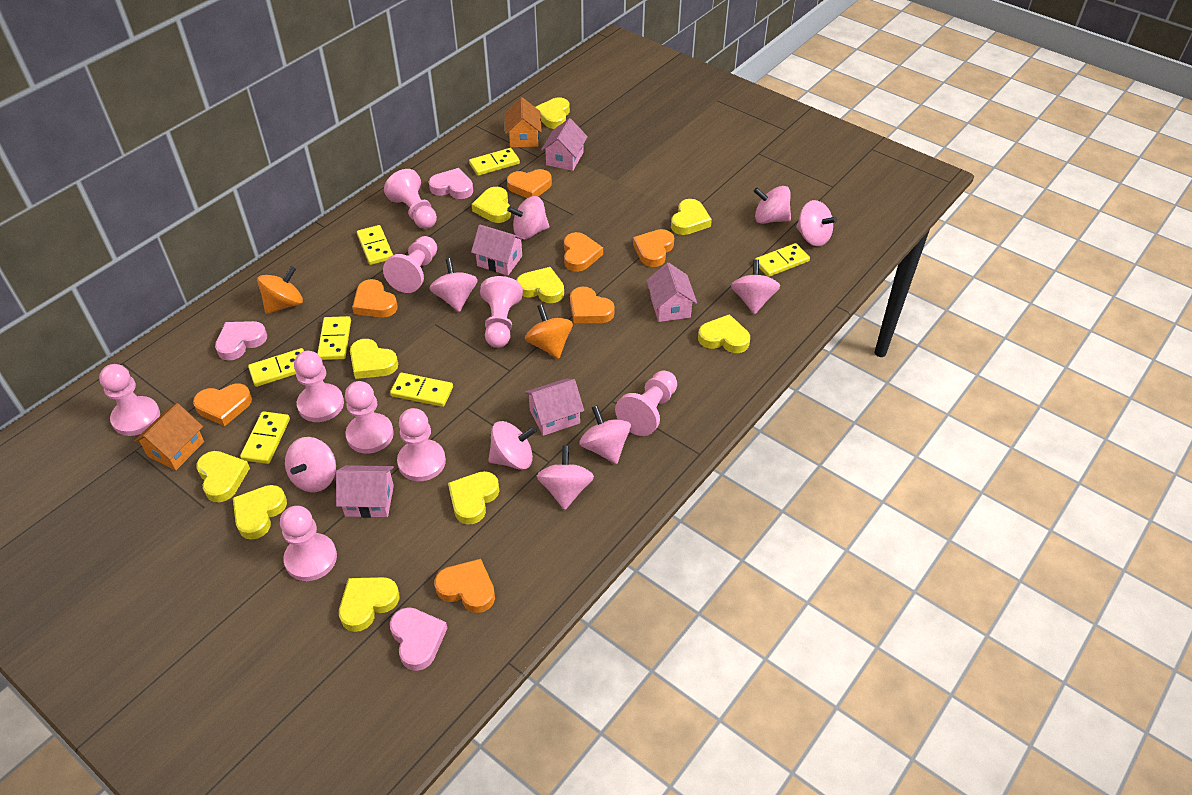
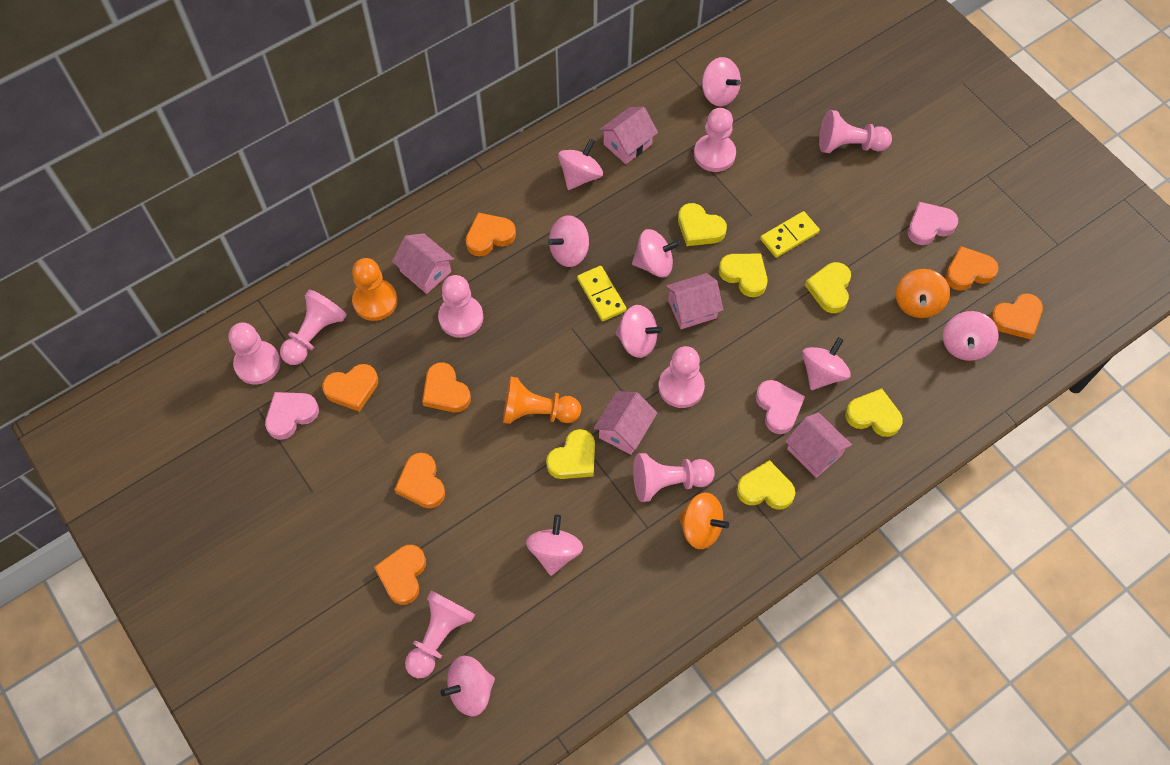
orange house: 2 -> 0
orange pawn: 0 -> 2
pink pawn: 9 -> 8
yellow domino: 7 -> 2
yellow heart: 10 -> 6

